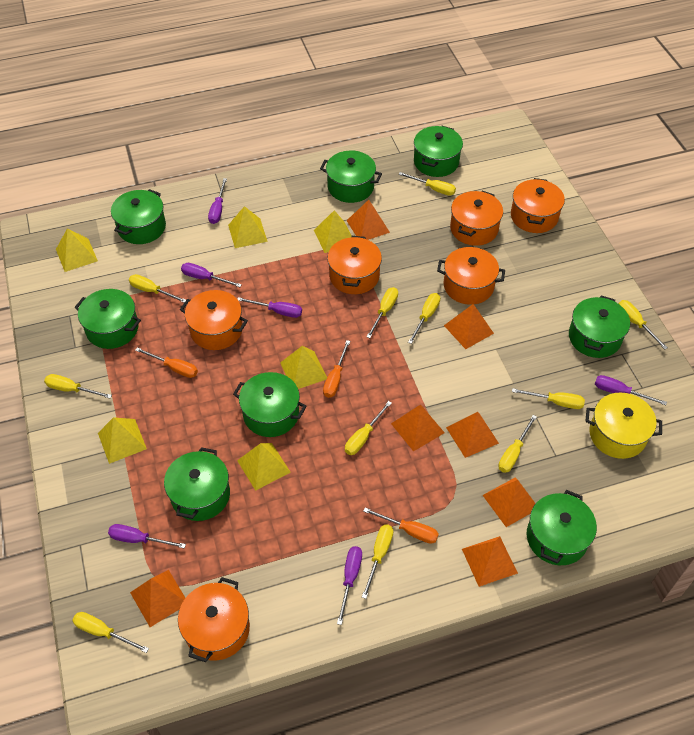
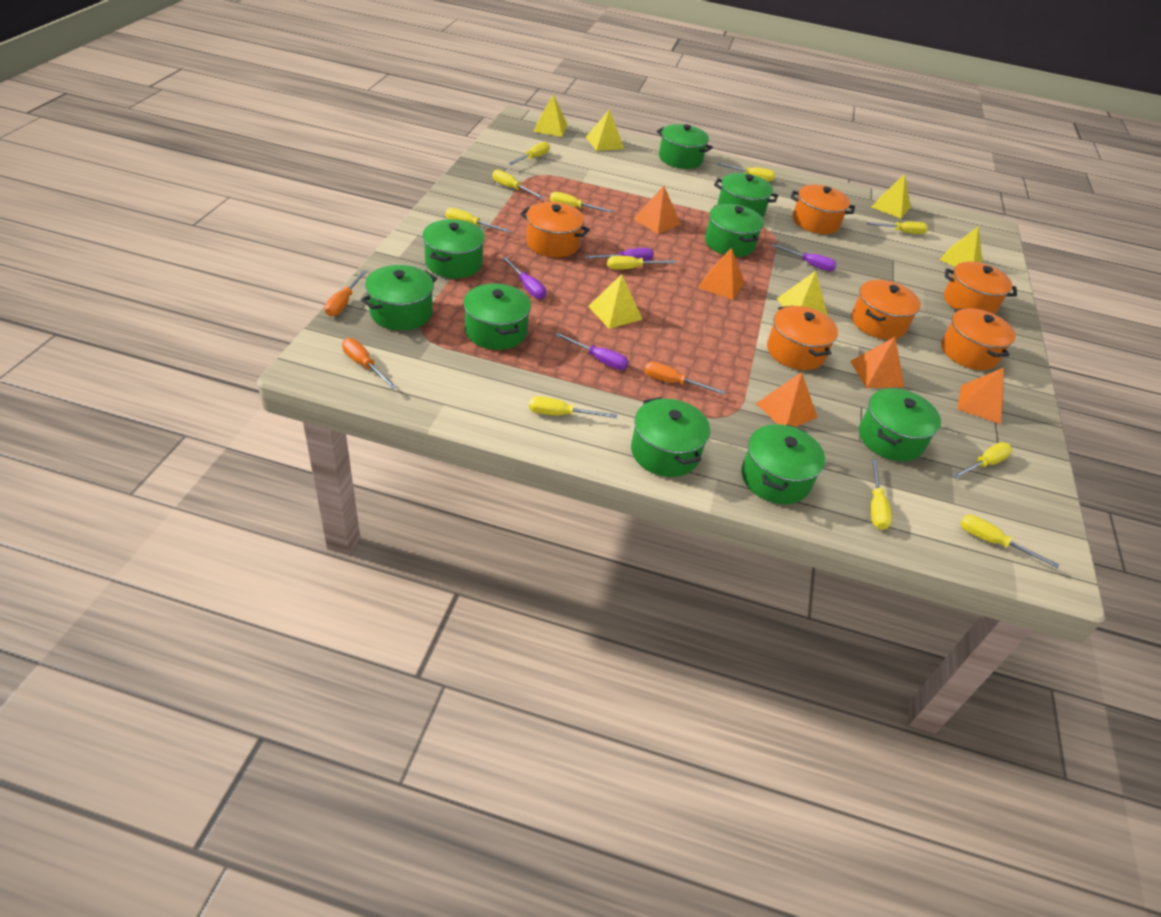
green pot: 8 -> 9
orange pyramid: 7 -> 5
purple screwdriver: 6 -> 4
yellow pot: 1 -> 0

